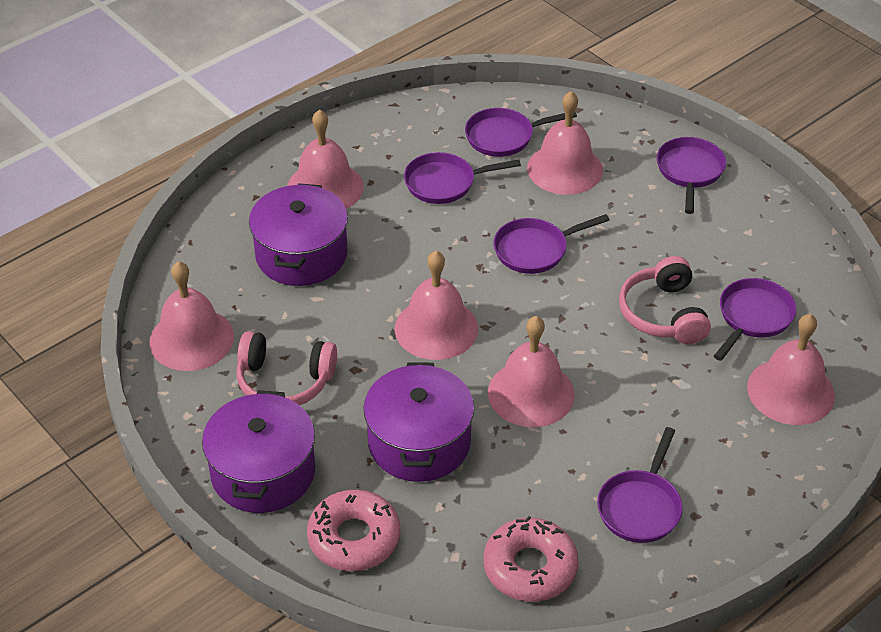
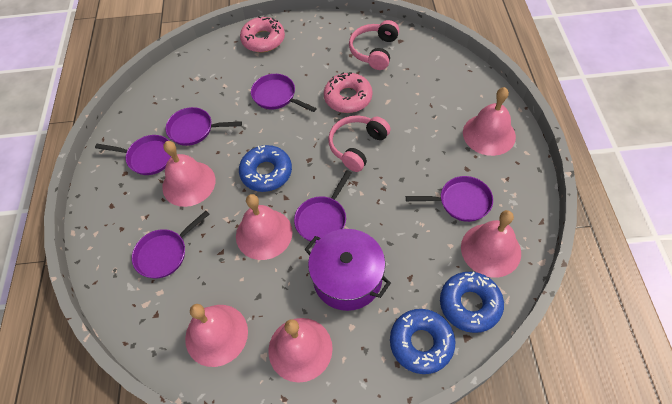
blue donut: 0 -> 3
purple pot: 3 -> 1

